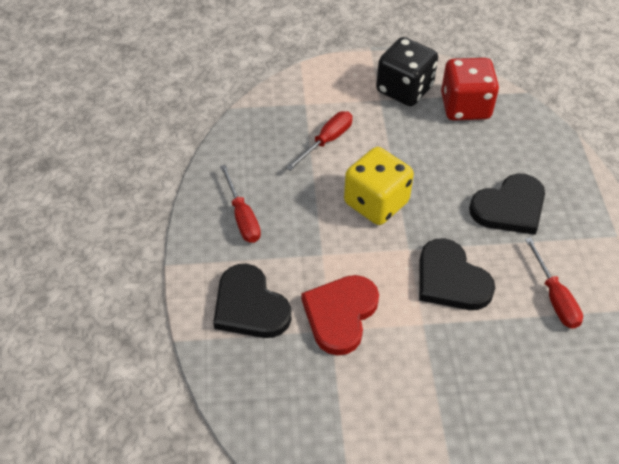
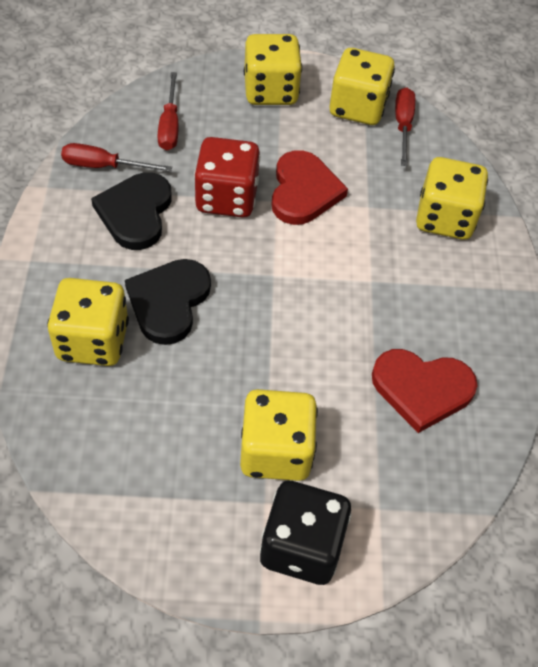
black heart: 3 -> 2
red heart: 1 -> 2
yellow dice: 1 -> 5

